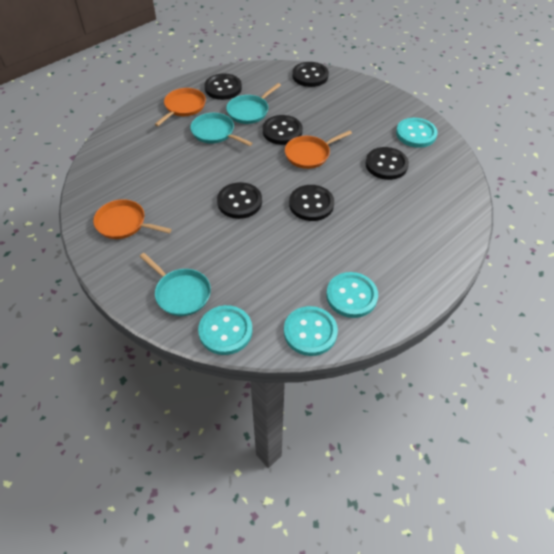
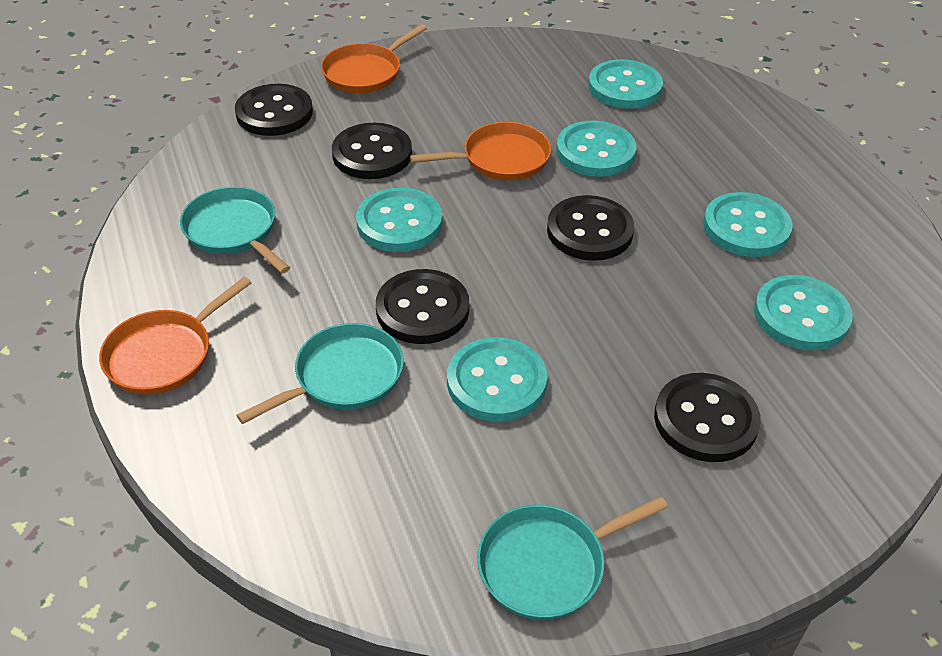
black button: 6 -> 5
turquoise button: 4 -> 6

